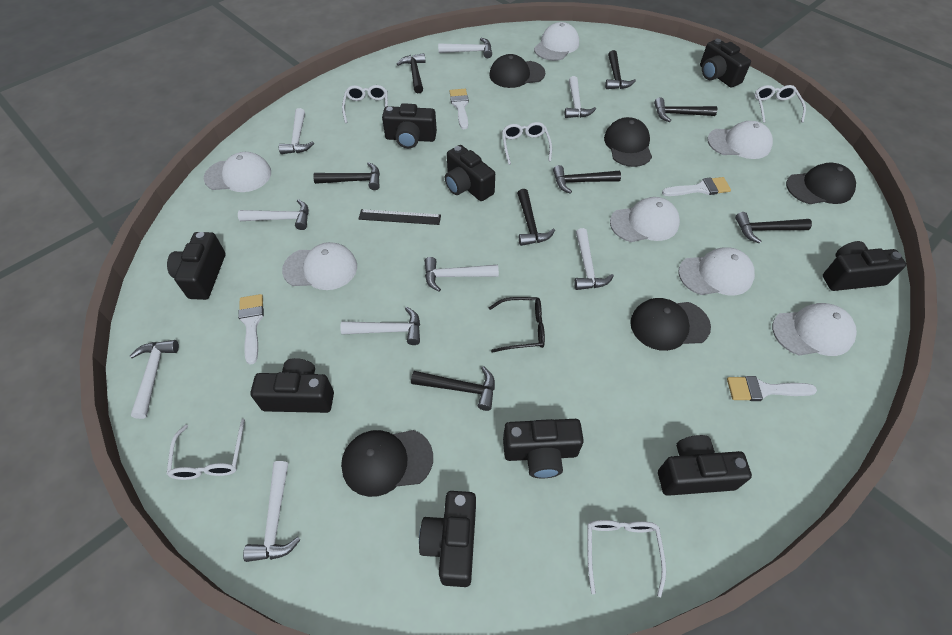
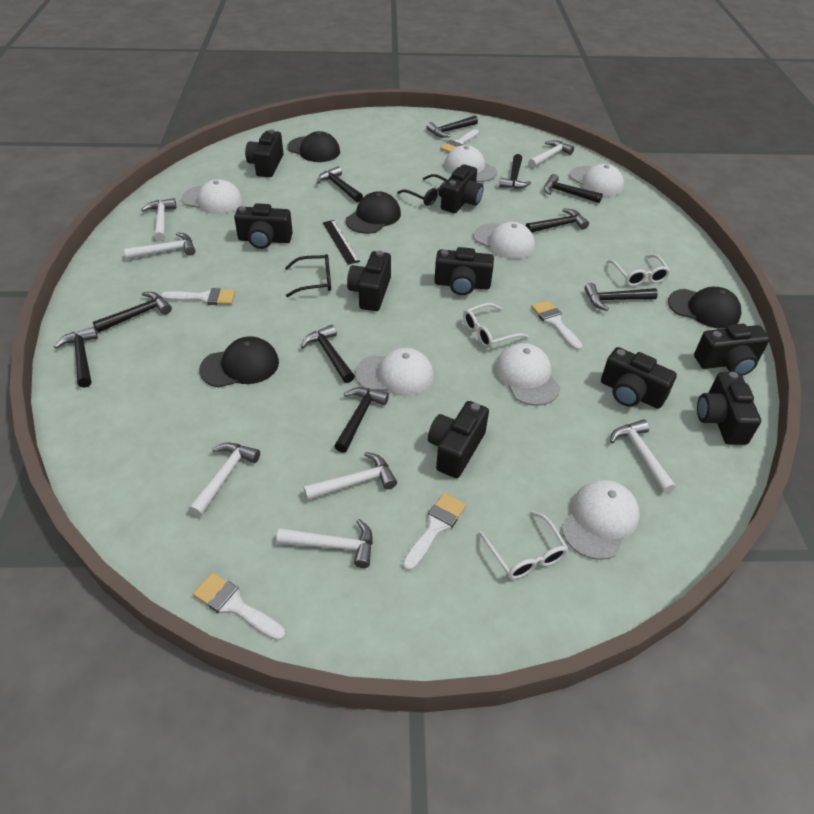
black cap: 5 -> 4
black glasses: 1 -> 2
black hammer: 8 -> 10
white brush: 4 -> 5
white glasses: 5 -> 3
white hammer: 9 -> 7

